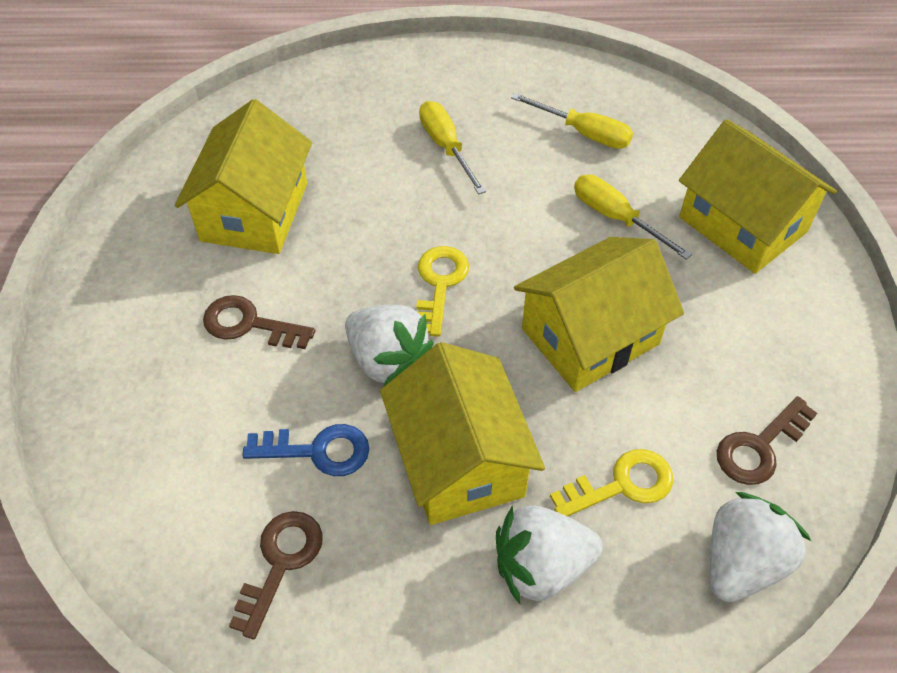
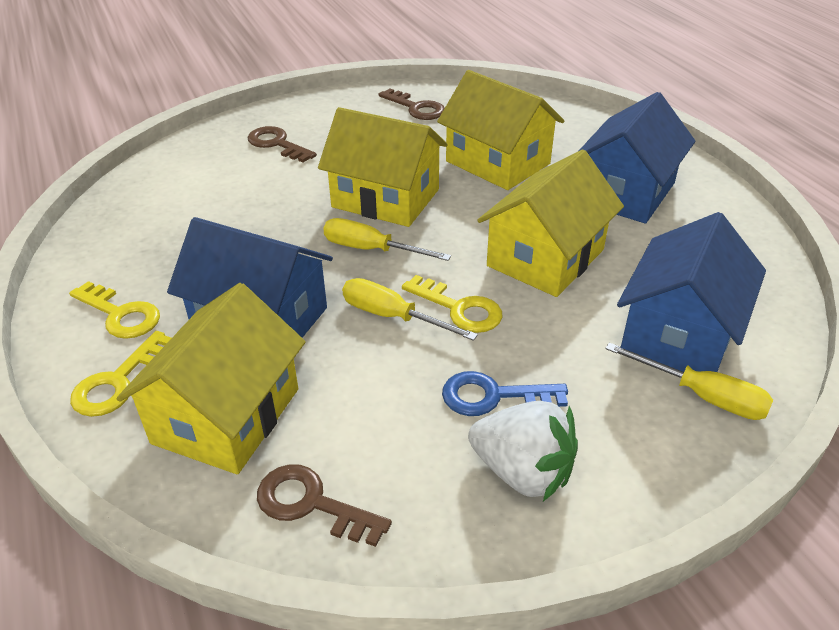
blue house: 0 -> 3
white strawberry: 3 -> 1
yellow key: 2 -> 3

